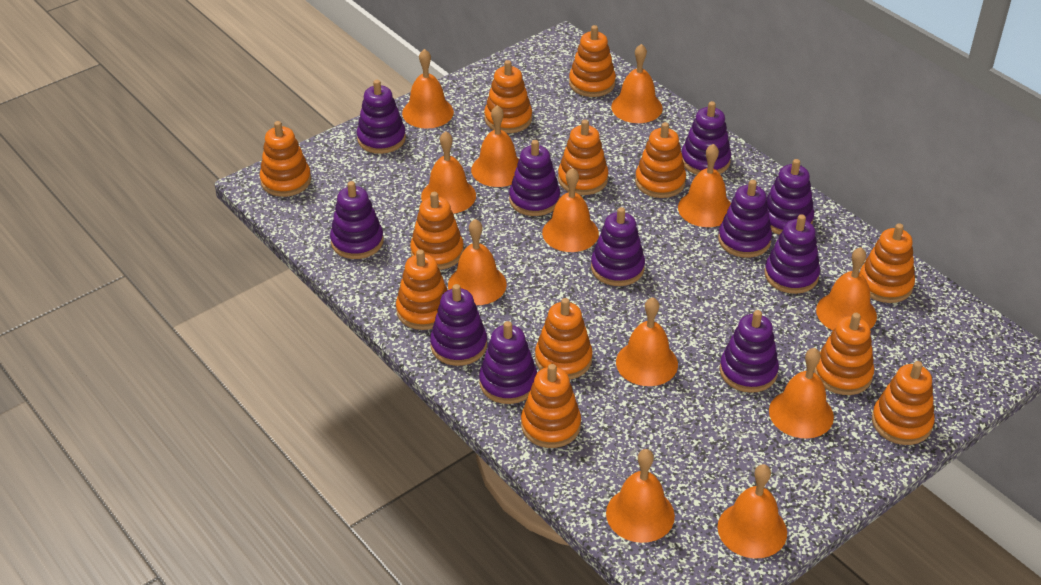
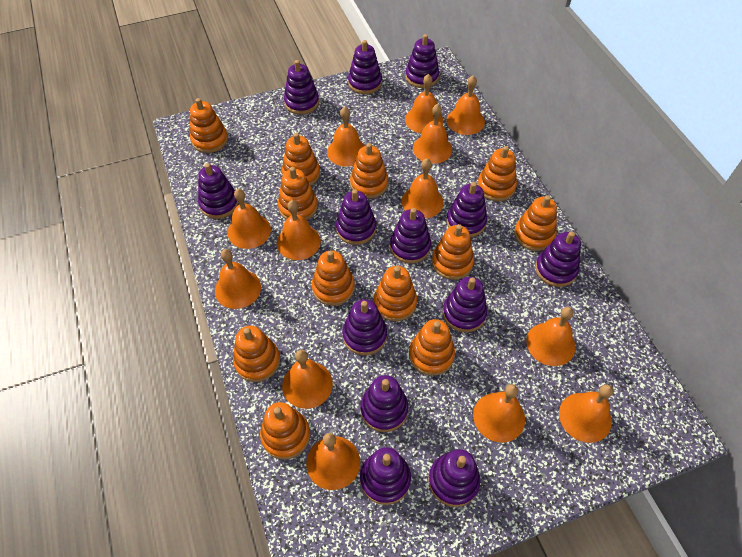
orange bell: 12 -> 13
purple stacking toy: 11 -> 13

